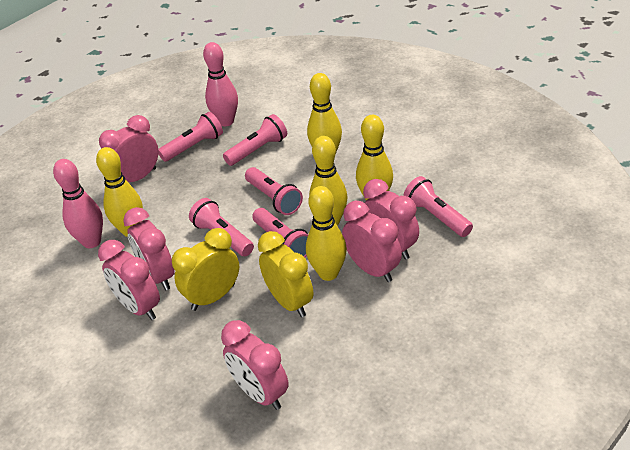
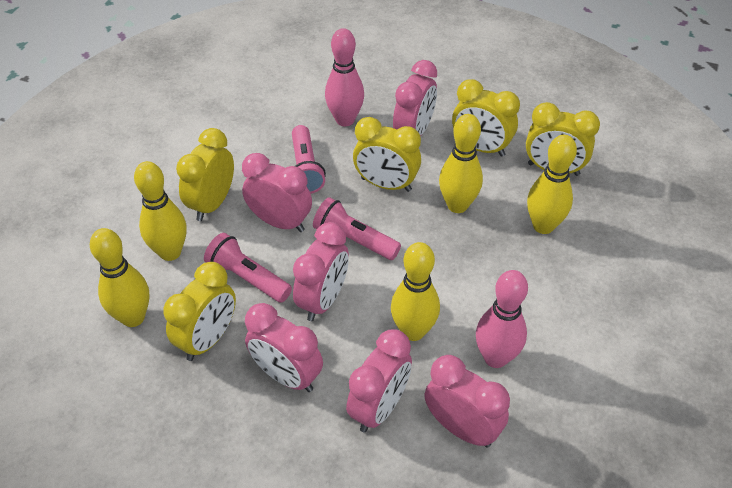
pink flashlight: 6 -> 3
yellow clock: 2 -> 5

